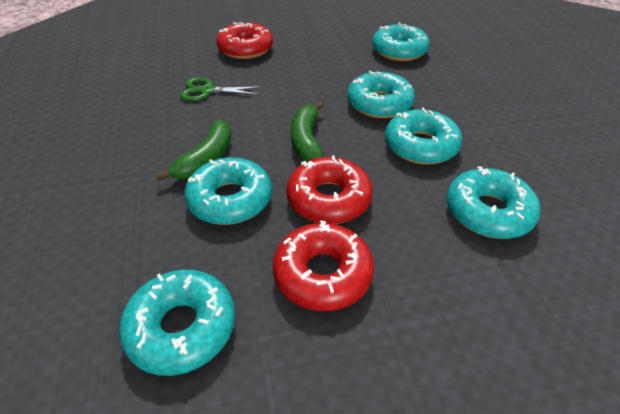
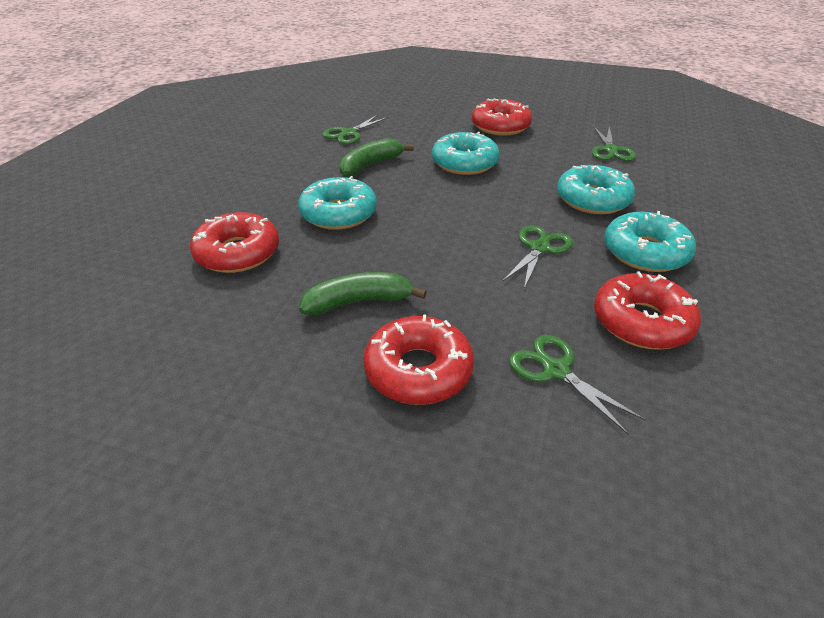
green scissors: 1 -> 4
red donut: 3 -> 4
turquoise donut: 6 -> 4

